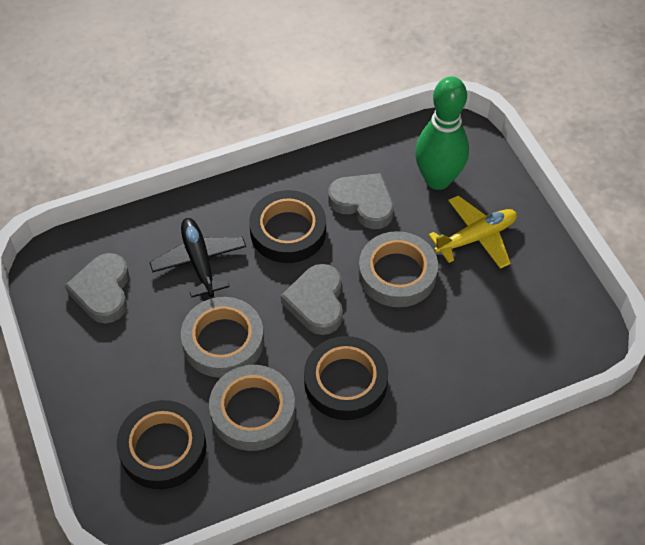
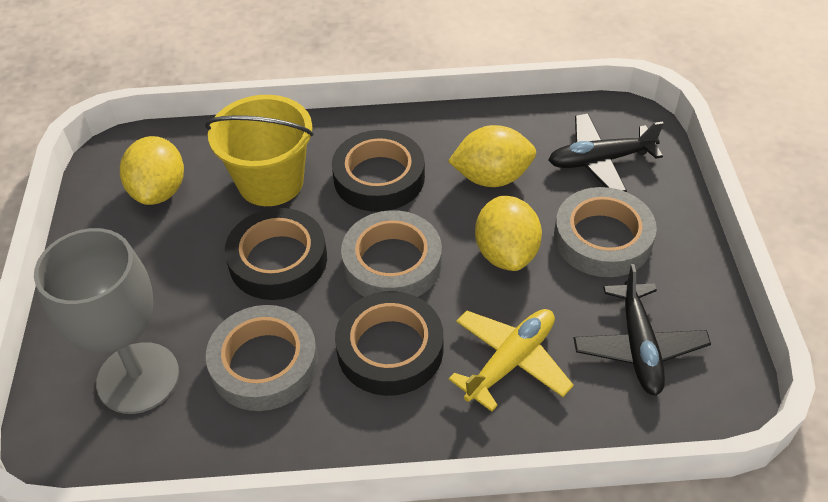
black plane: 1 -> 2
green bowling pin: 1 -> 0
grey goblet: 0 -> 1
grey heart: 3 -> 0
yellow bucket: 0 -> 1
yellow lemon: 0 -> 3

